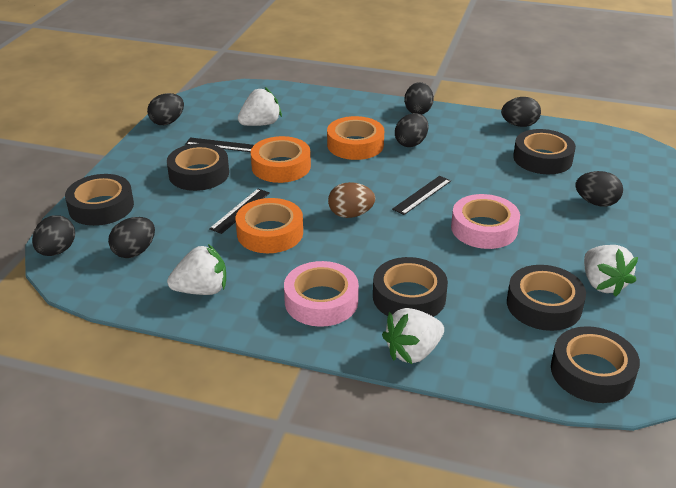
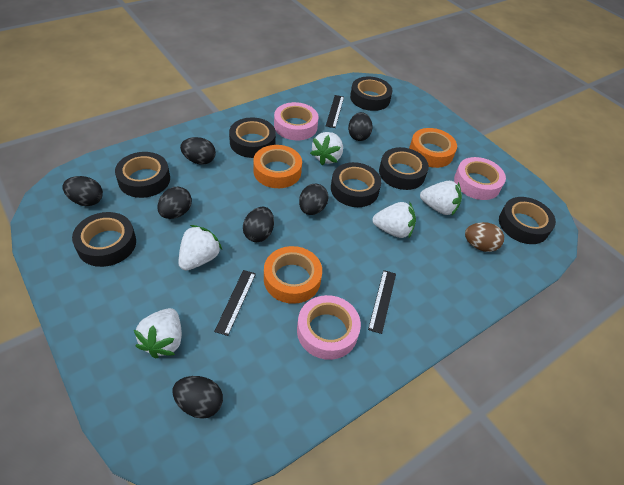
black tape: 6 -> 7
pink tape: 2 -> 3
white strawberry: 4 -> 5

